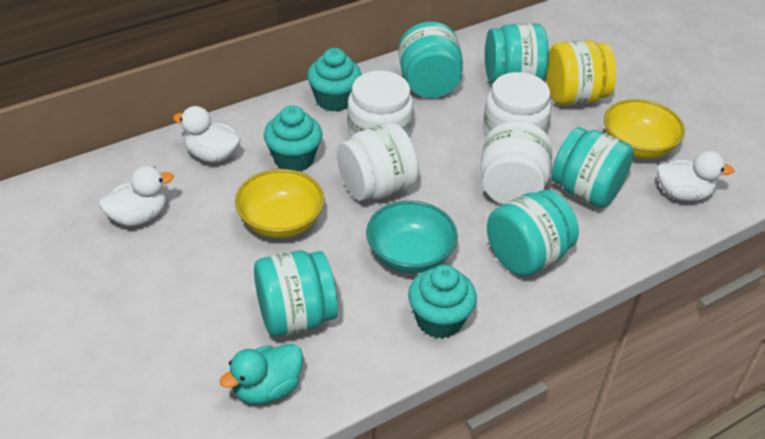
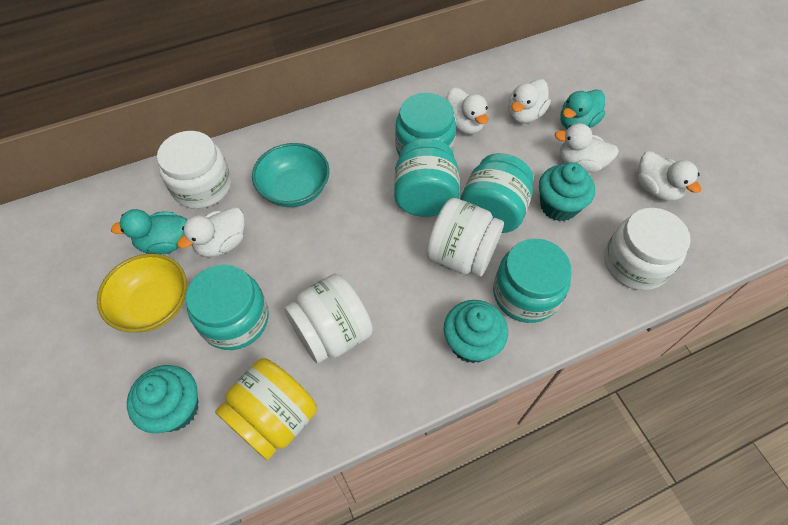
turquoise duck: 1 -> 2
white duck: 3 -> 5
yellow bowl: 2 -> 1

